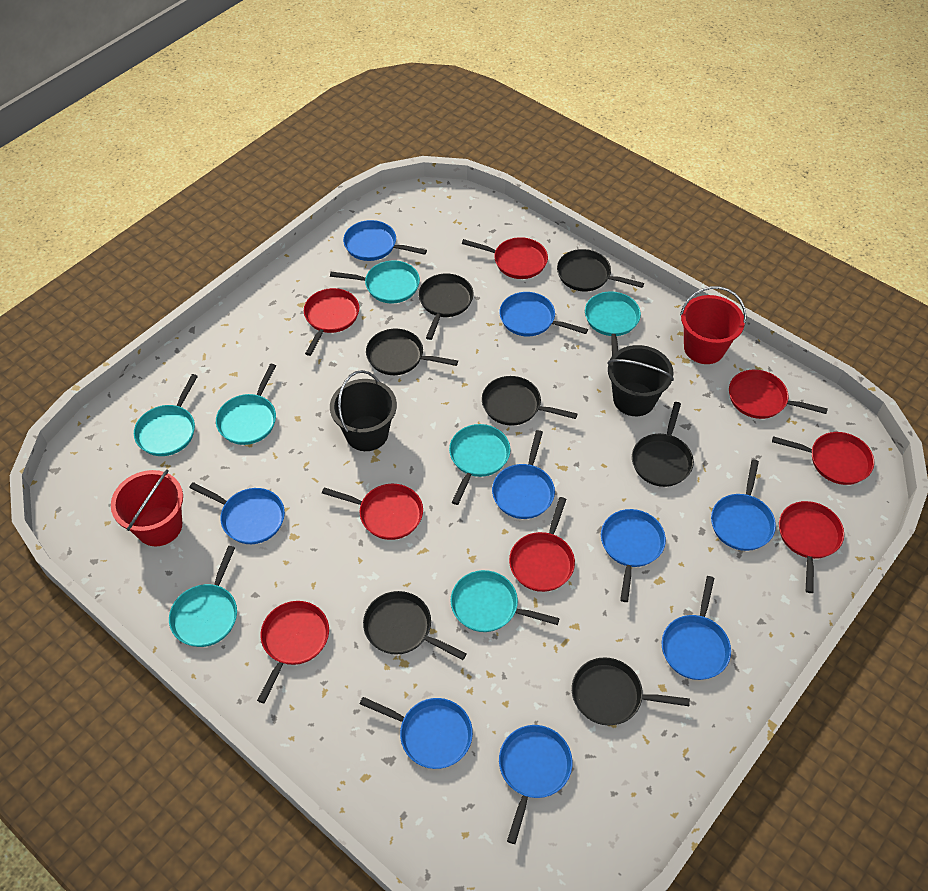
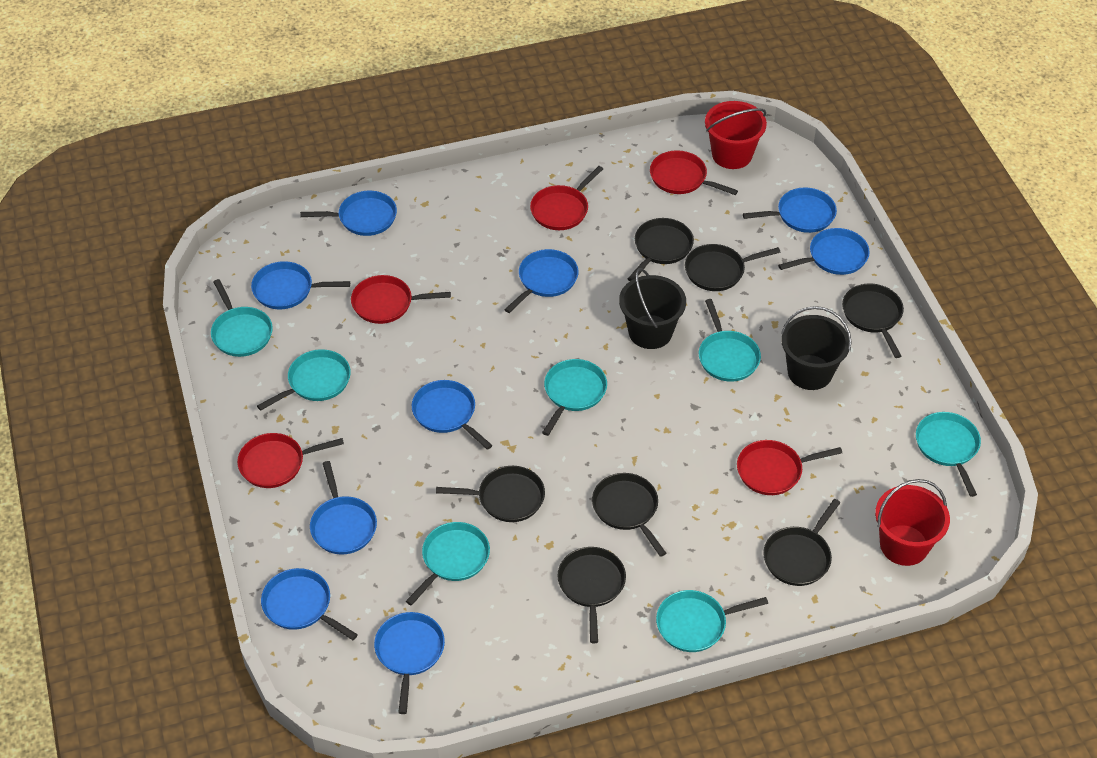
red pan: 8 -> 5

